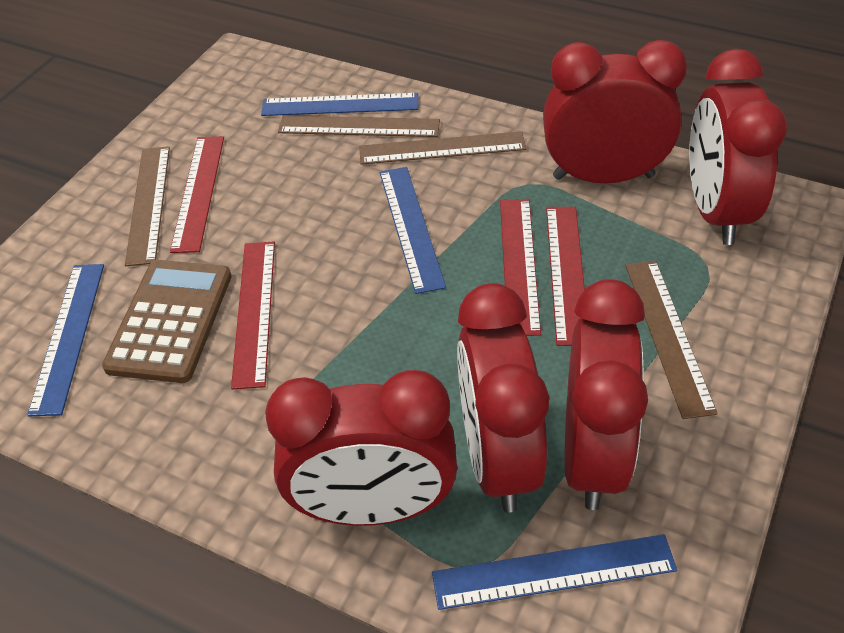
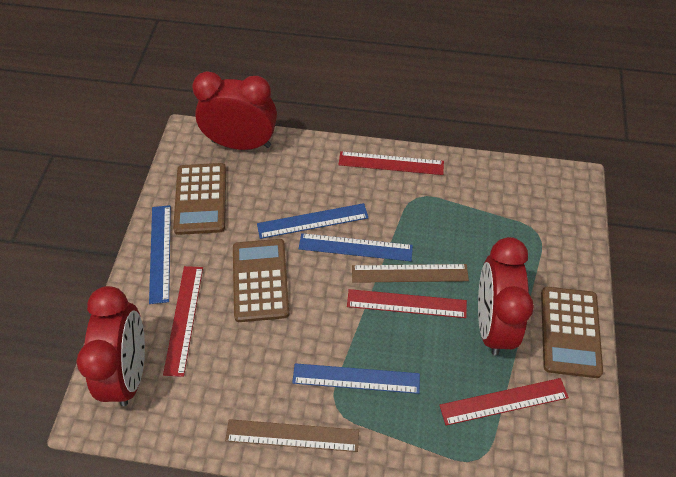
brown calculator: 1 -> 3
brown ruler: 4 -> 2
red clock: 5 -> 3

